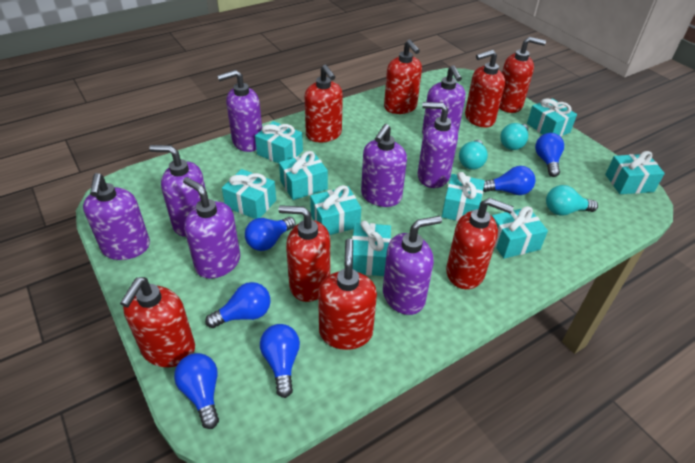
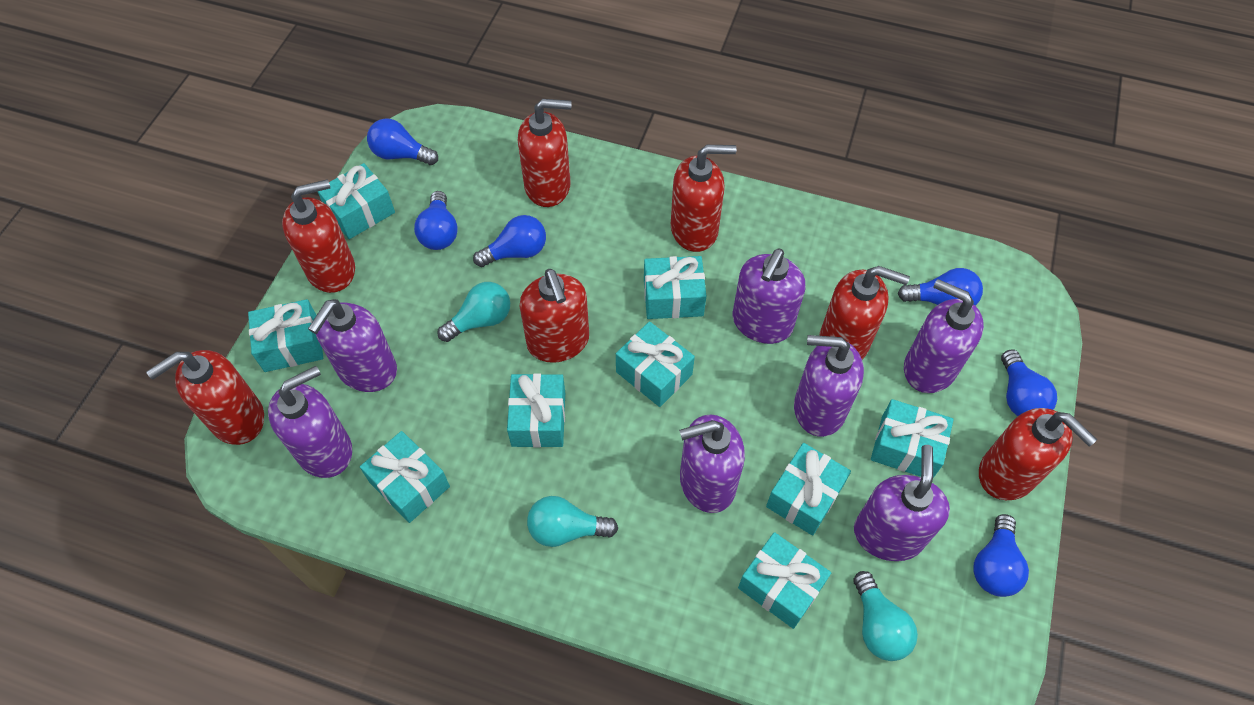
purple soap dispenser: 8 -> 7
red soap dispenser: 8 -> 7

